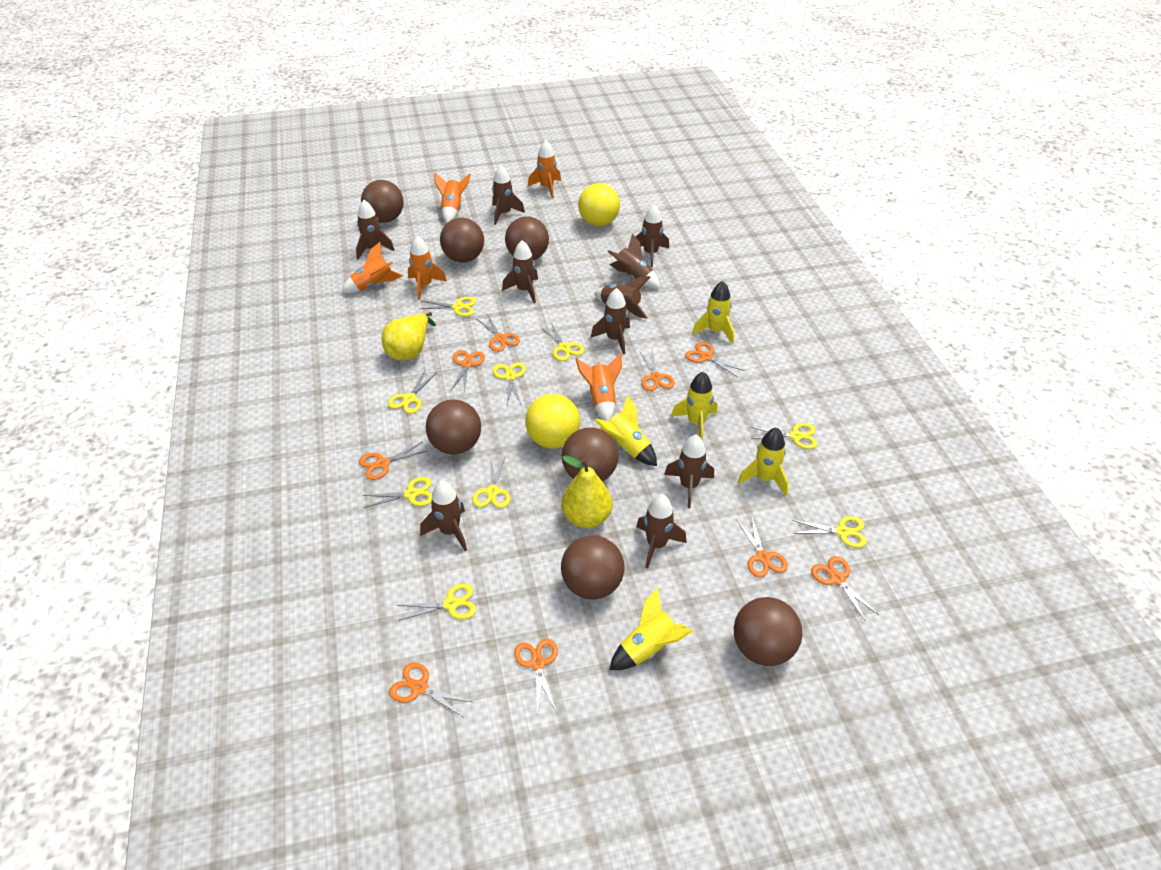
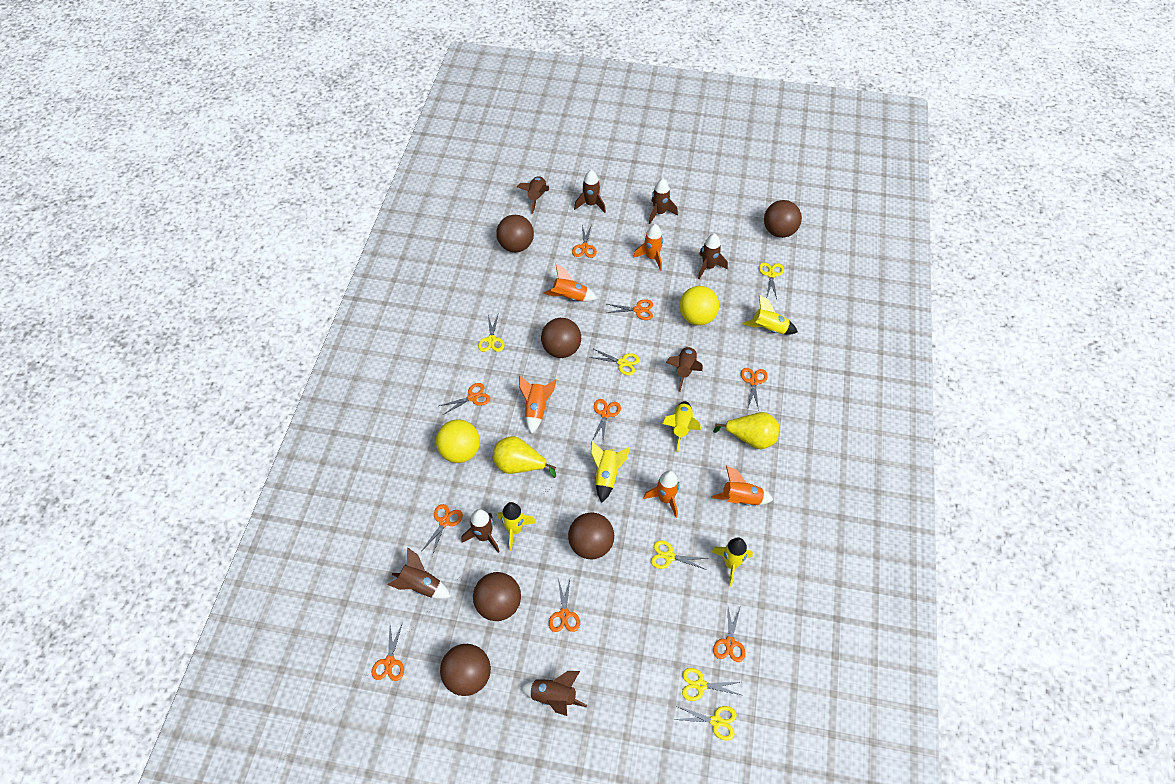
brown ball: 7 -> 6
brown rocket: 10 -> 8
yellow scissors: 9 -> 6

